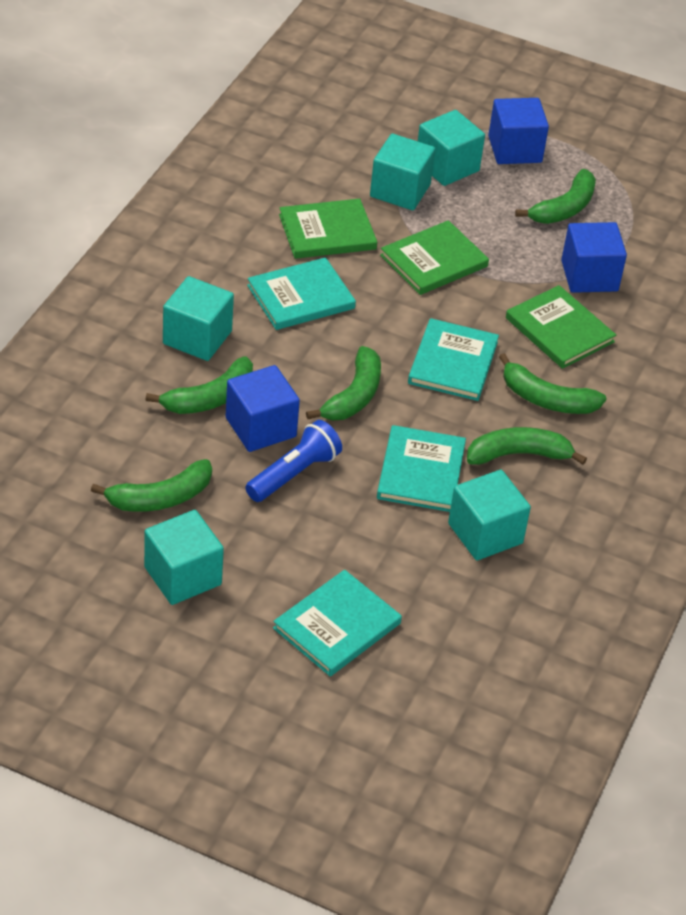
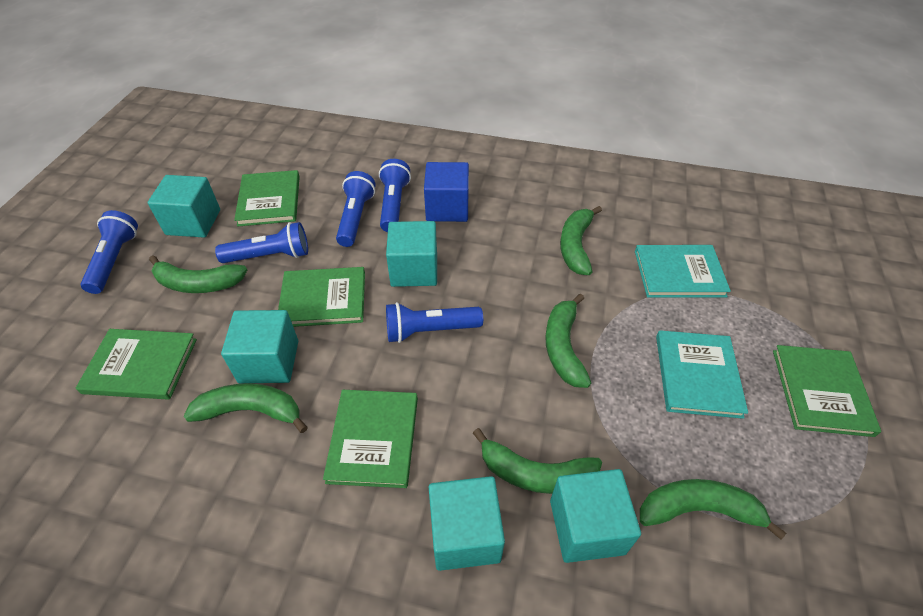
blue cube: 3 -> 1
blue flashlight: 1 -> 5
green book: 3 -> 5
turquoise book: 4 -> 2

